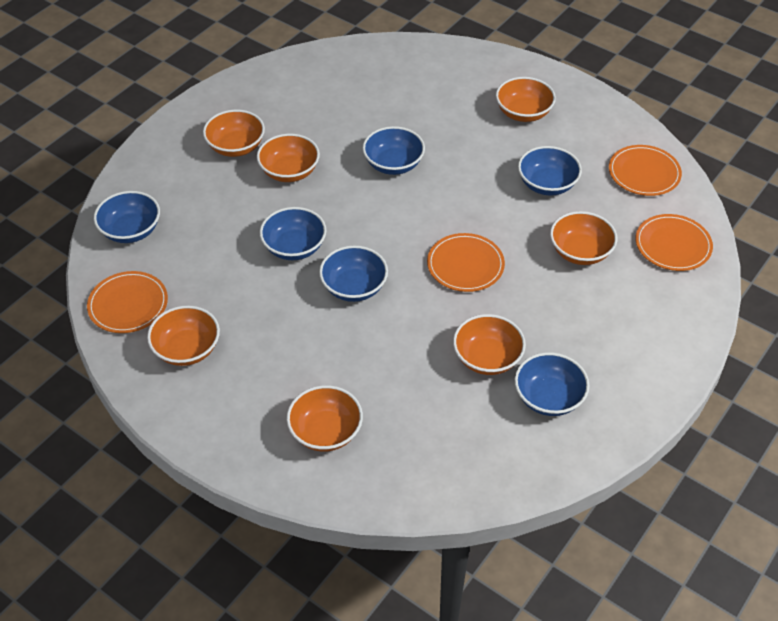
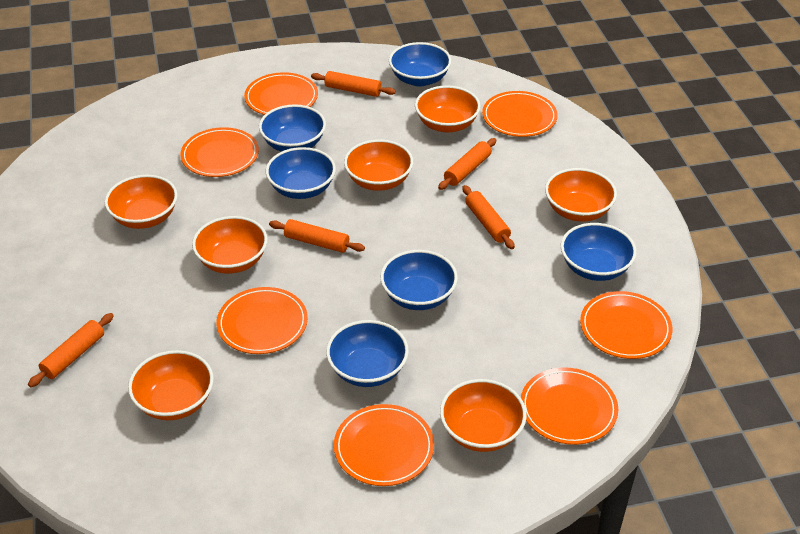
orange plate: 4 -> 7
orange rolling pin: 0 -> 5

